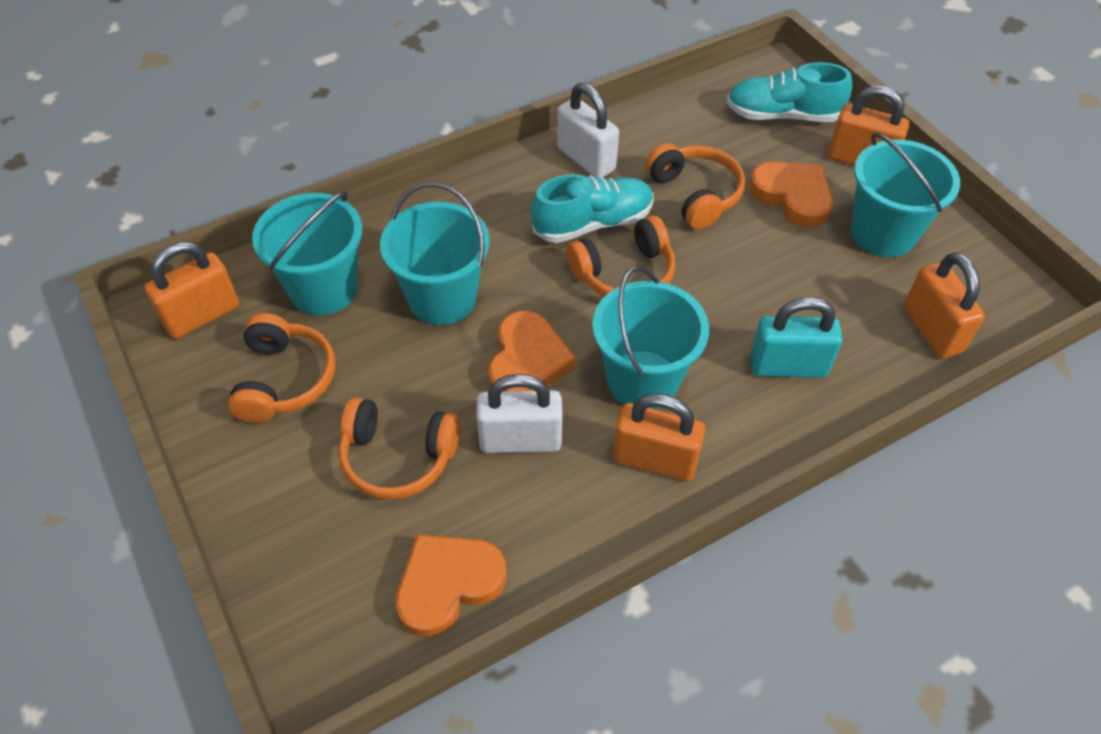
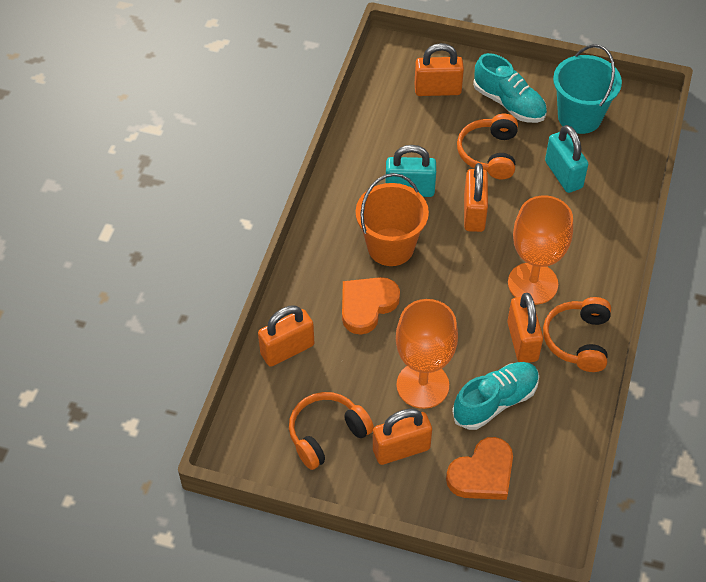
orange bucket: 0 -> 1
orange goblet: 0 -> 2
orange headphones: 4 -> 3
orange heart: 3 -> 2
orange padlock: 4 -> 5
turquoise bucket: 4 -> 1
turquoise padlock: 1 -> 2
white padlock: 2 -> 0

